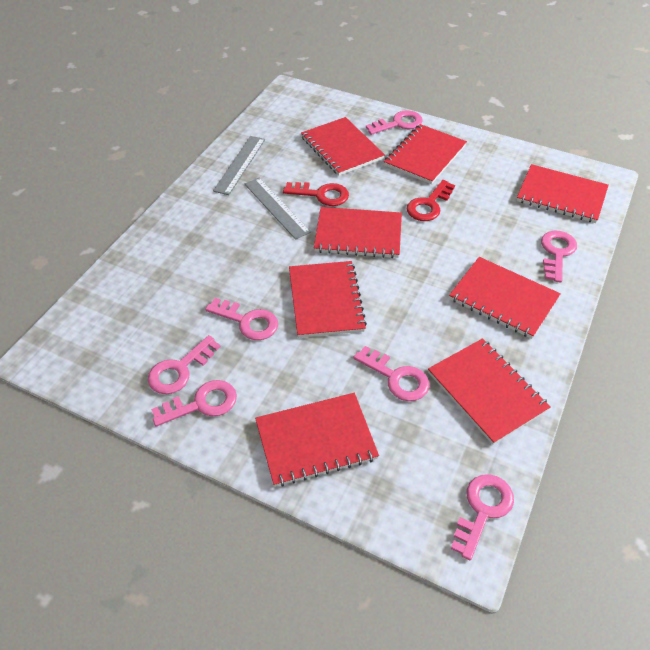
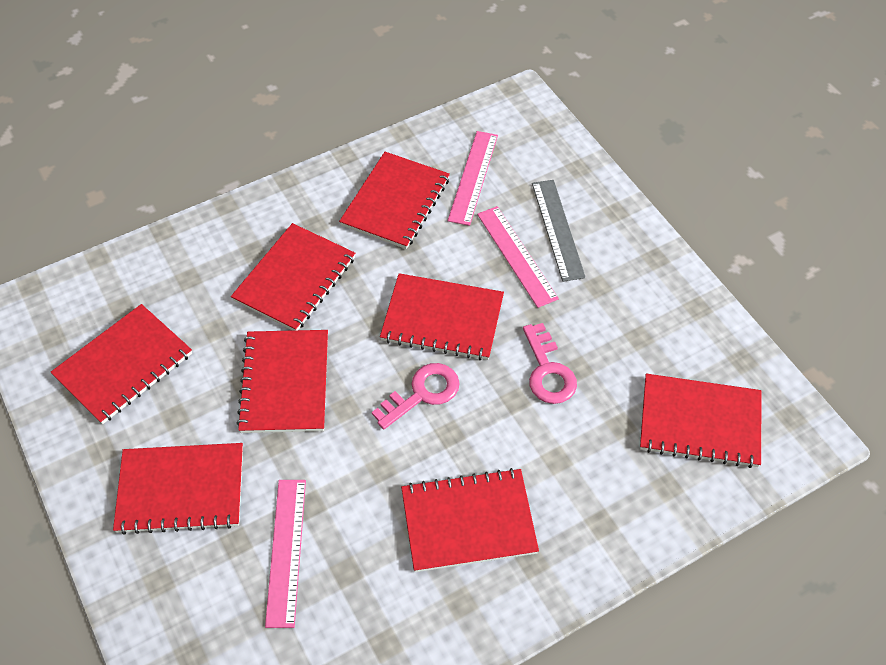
grey ruler: 2 -> 1
pink key: 7 -> 2
pink ruler: 0 -> 3
red key: 2 -> 0

